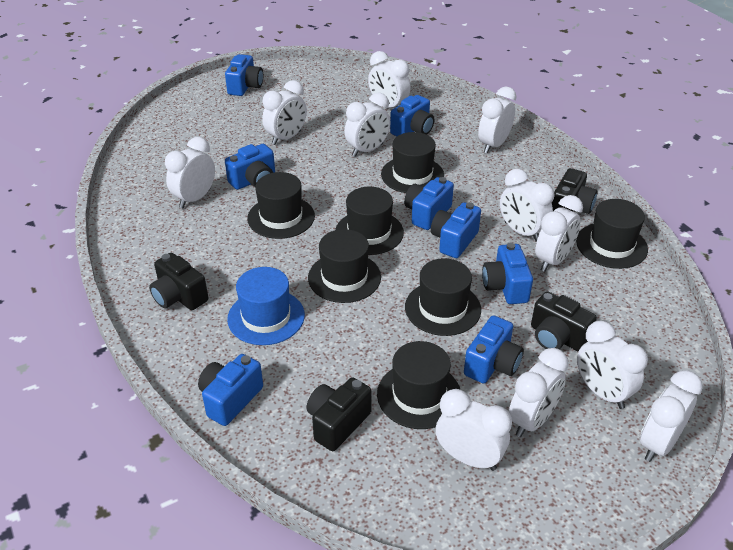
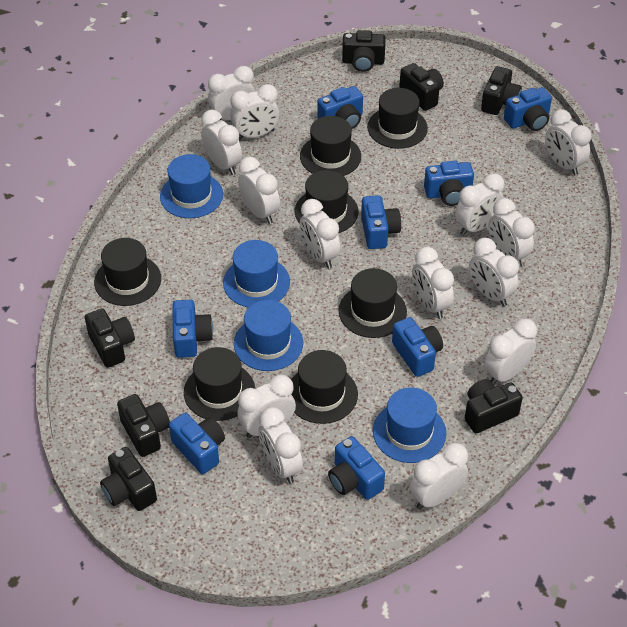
black camera: 4 -> 7
blue hat: 1 -> 4
white clock: 11 -> 14

